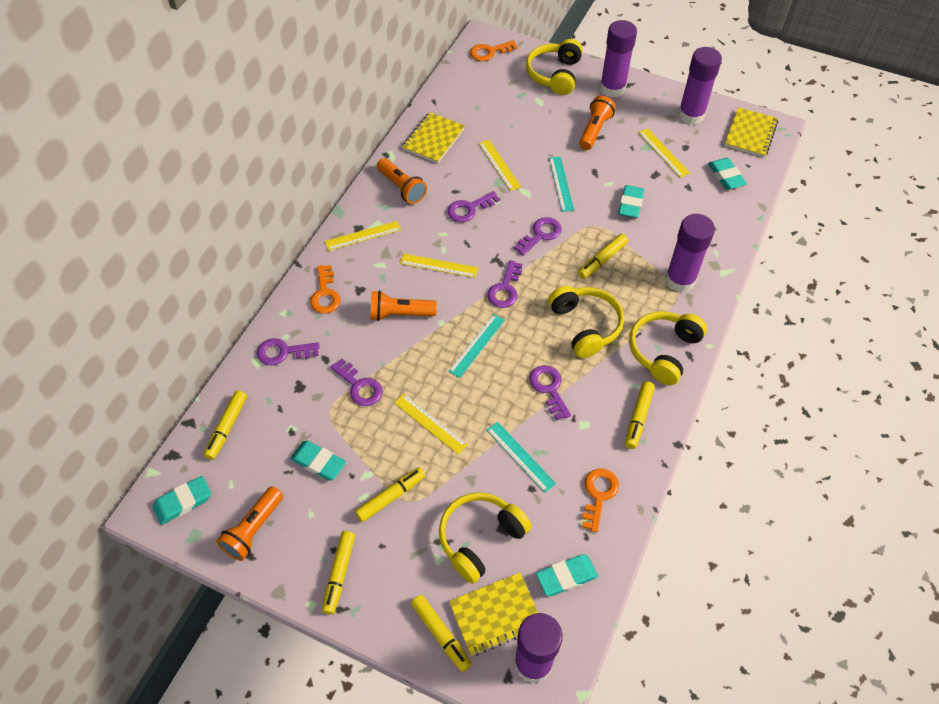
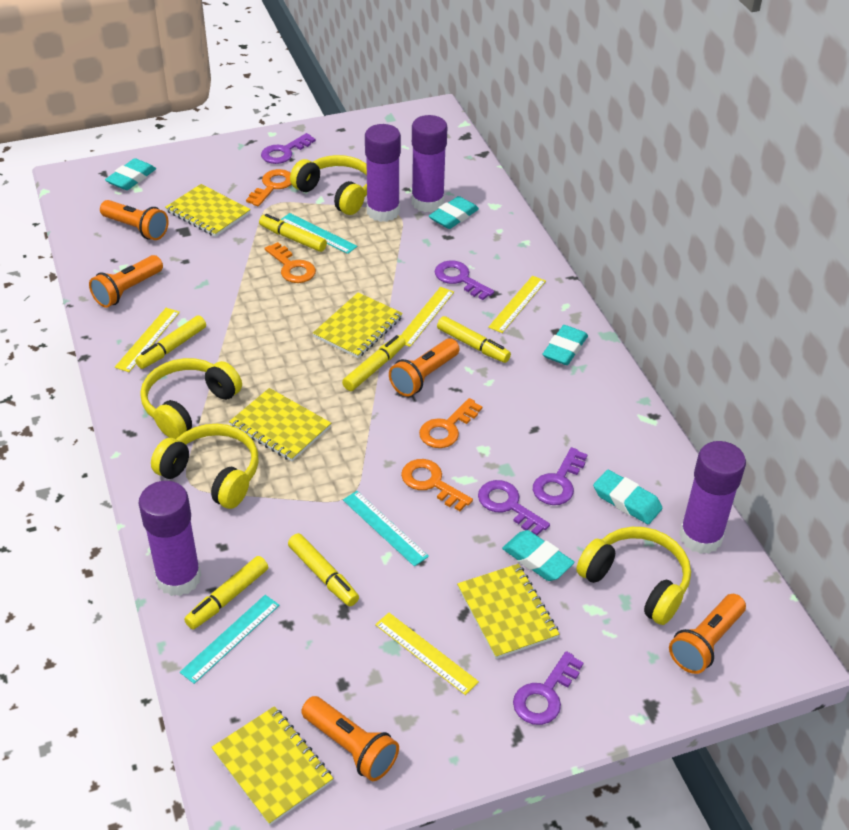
orange flashlight: 4 -> 5
orange key: 3 -> 4
purple key: 6 -> 5
yellow notebook: 3 -> 5
yellow ruler: 5 -> 4

